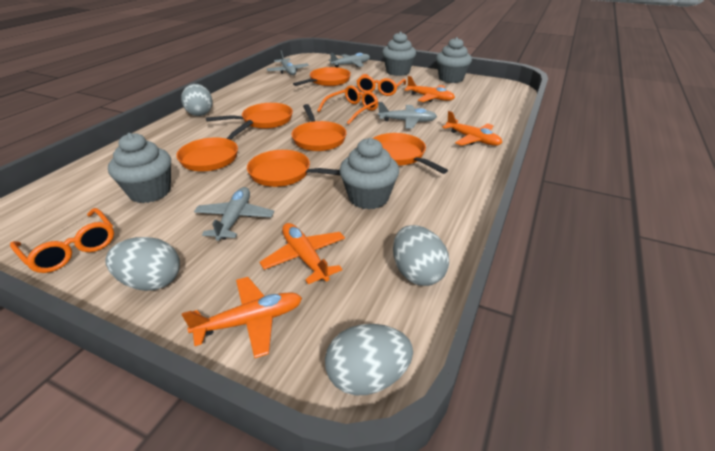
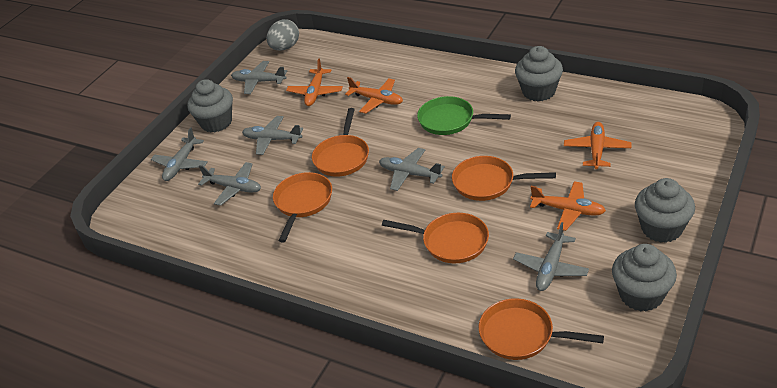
green pan: 0 -> 1
grey egg: 4 -> 1
grey plane: 4 -> 6
orange glasses: 3 -> 0
orange pan: 6 -> 5

